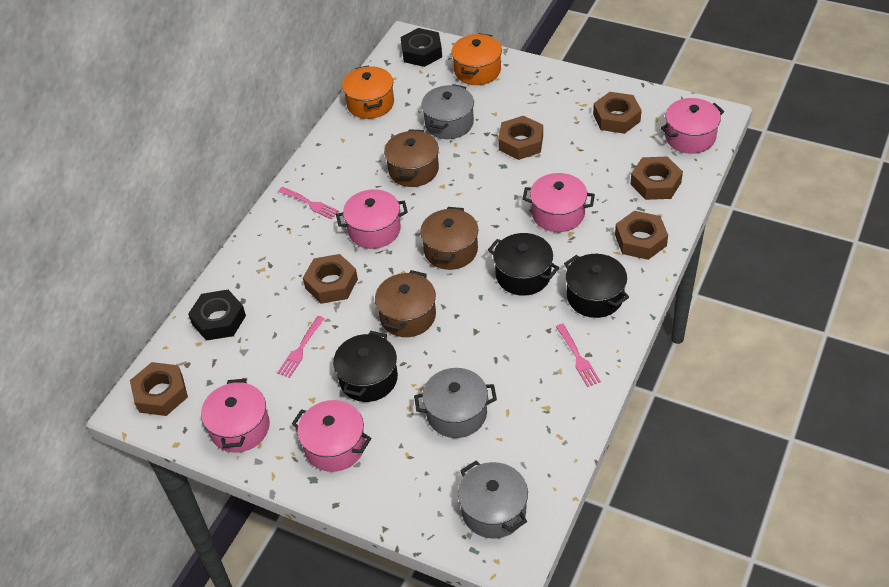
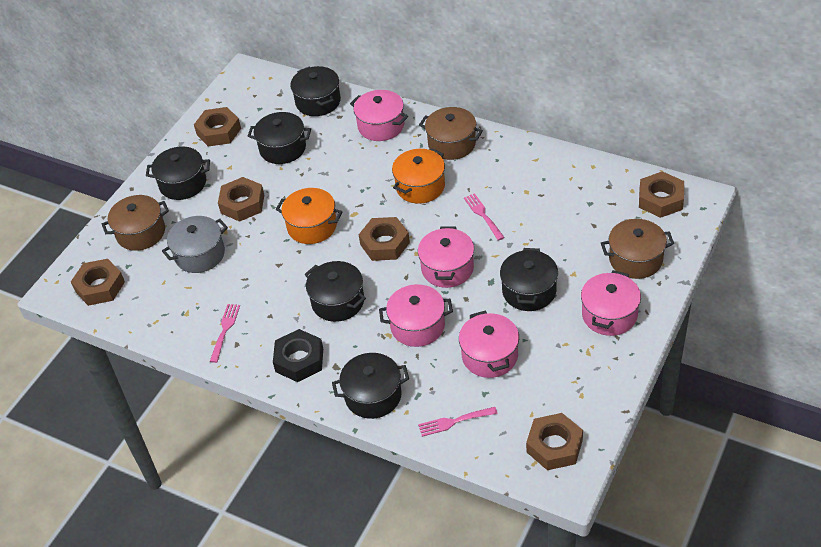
black nut: 2 -> 1
black pot: 3 -> 6
grey pot: 3 -> 1

